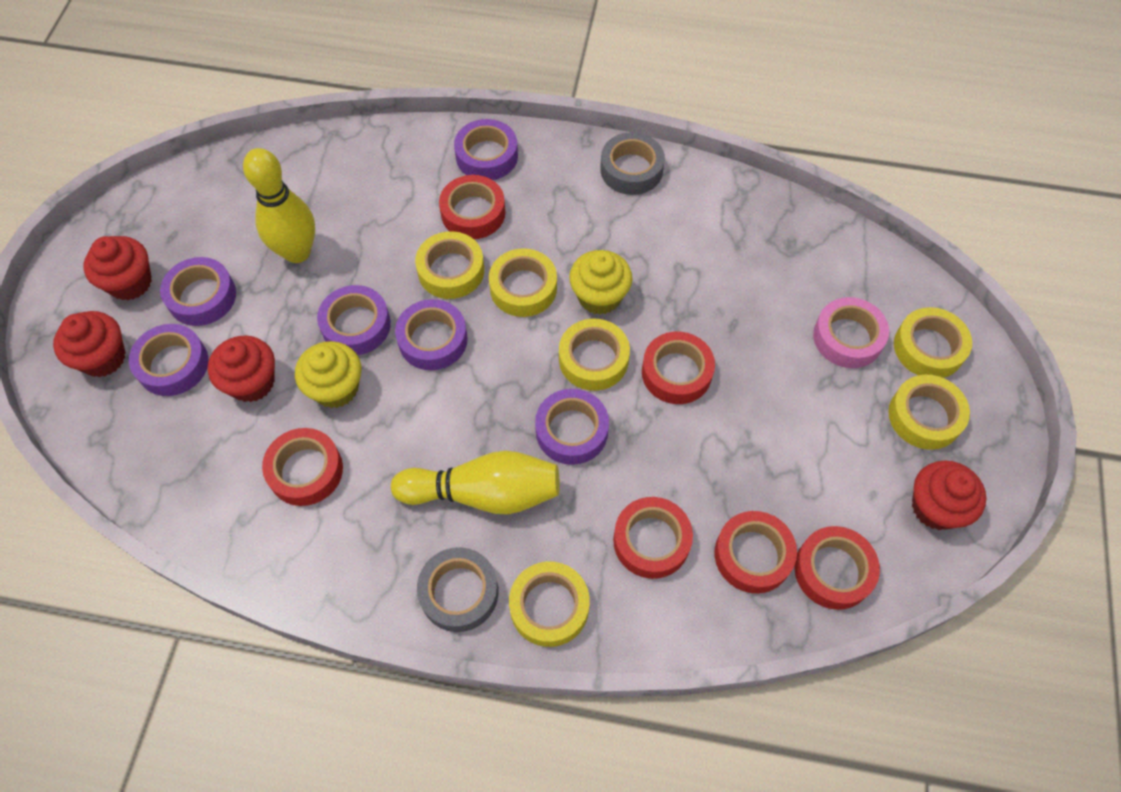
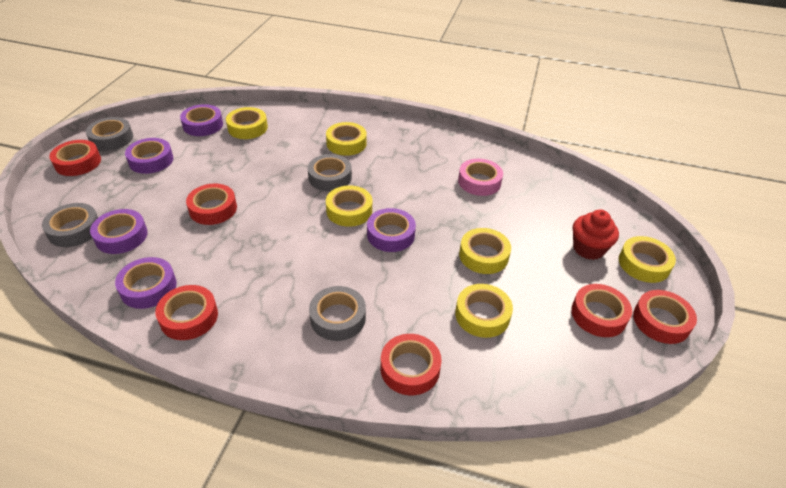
grey tape: 2 -> 4
purple tape: 6 -> 5
red cupcake: 4 -> 1
yellow bowling pin: 2 -> 0
yellow cupcake: 2 -> 0

